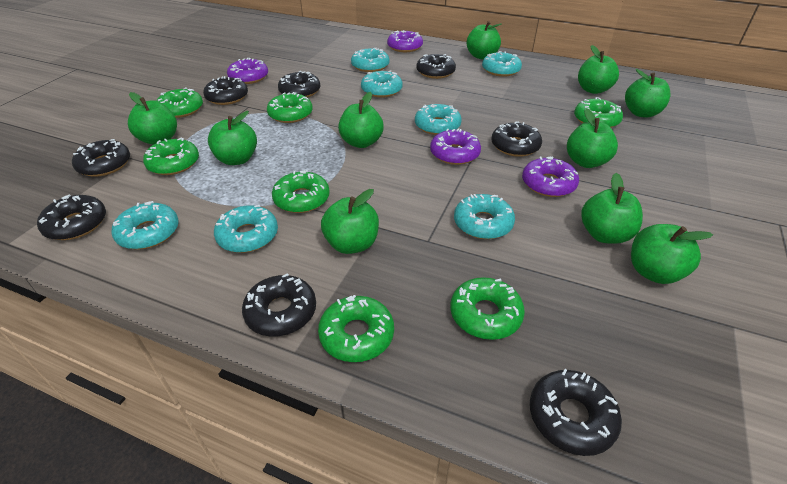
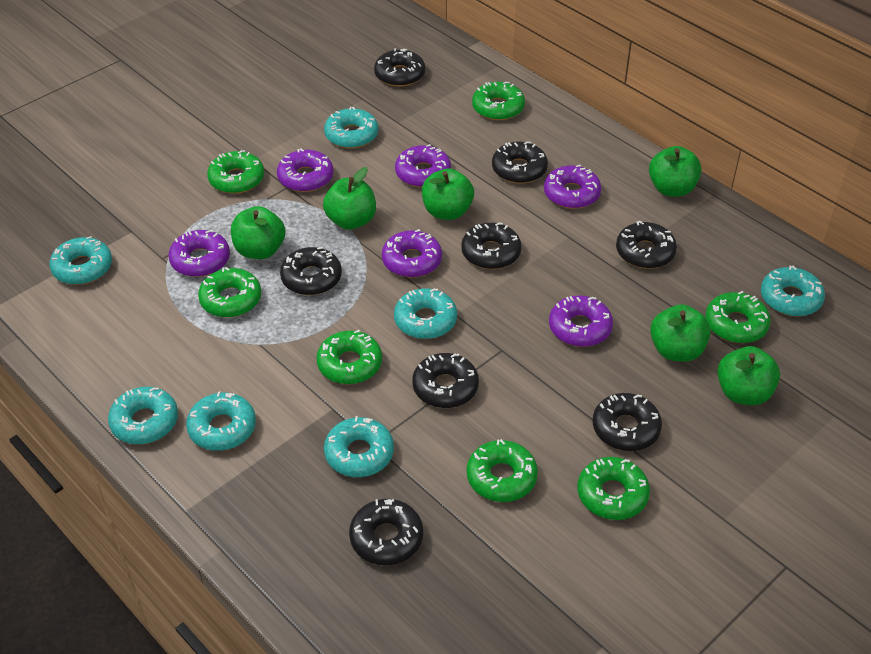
green apple: 10 -> 6
purple donut: 4 -> 6

